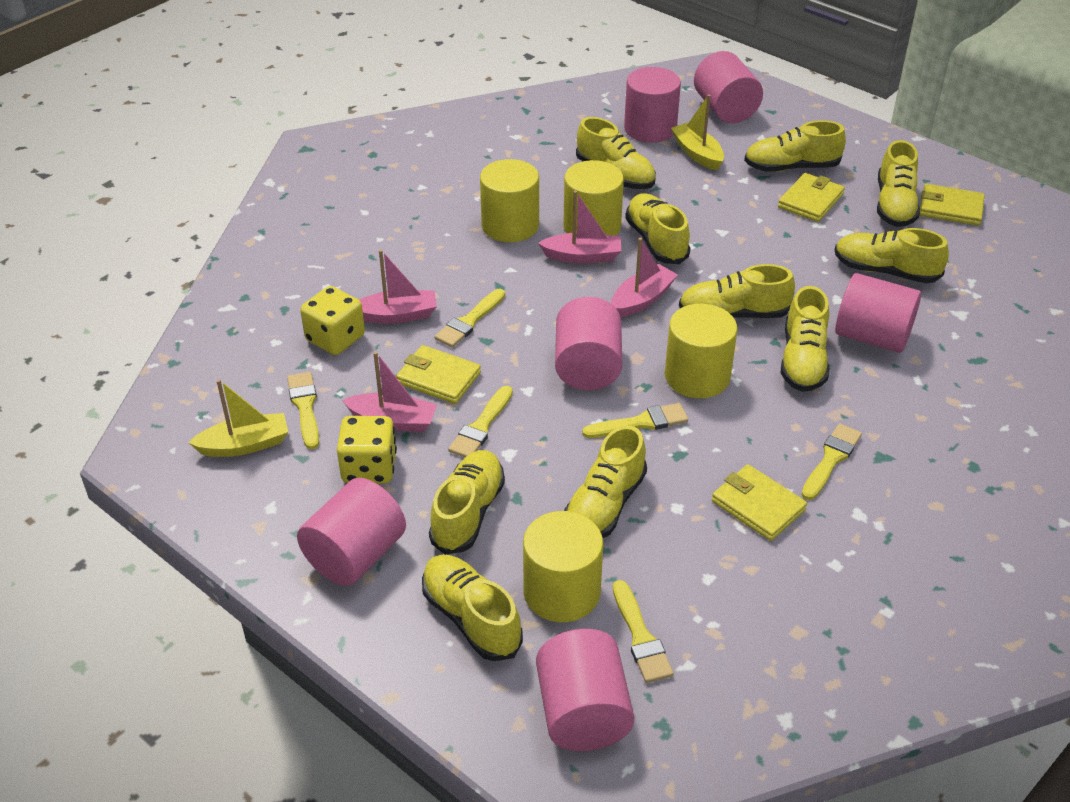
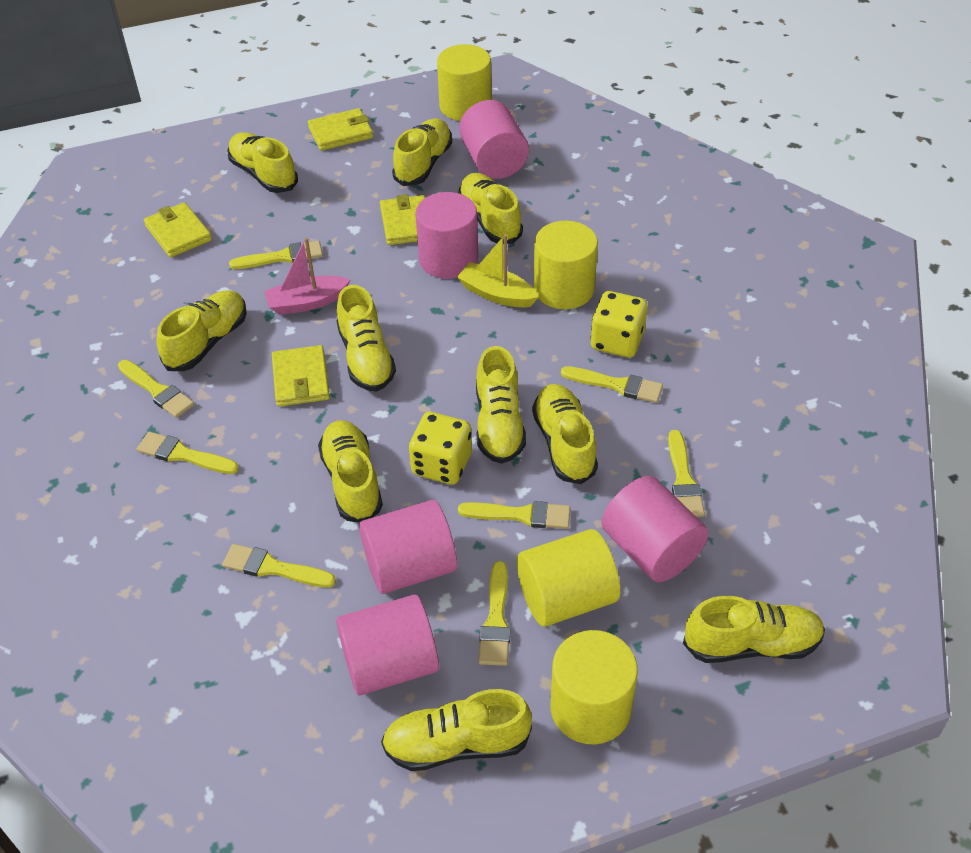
pink boat: 4 -> 1
pink cylinder: 6 -> 5
yellow boat: 2 -> 1
yellow brush: 6 -> 8

